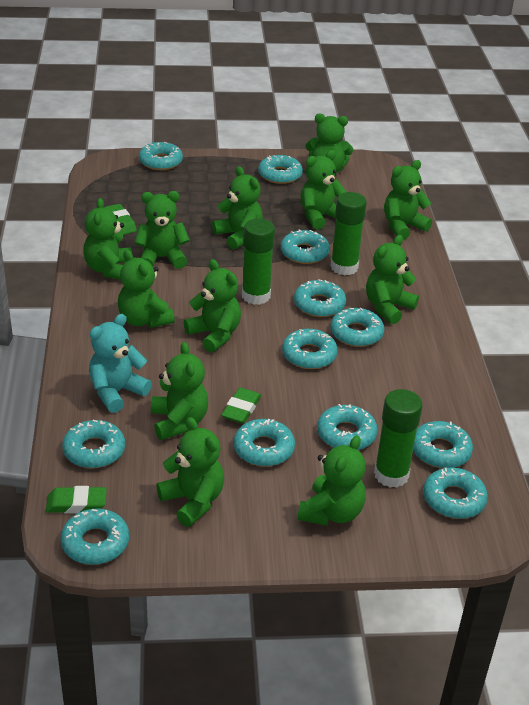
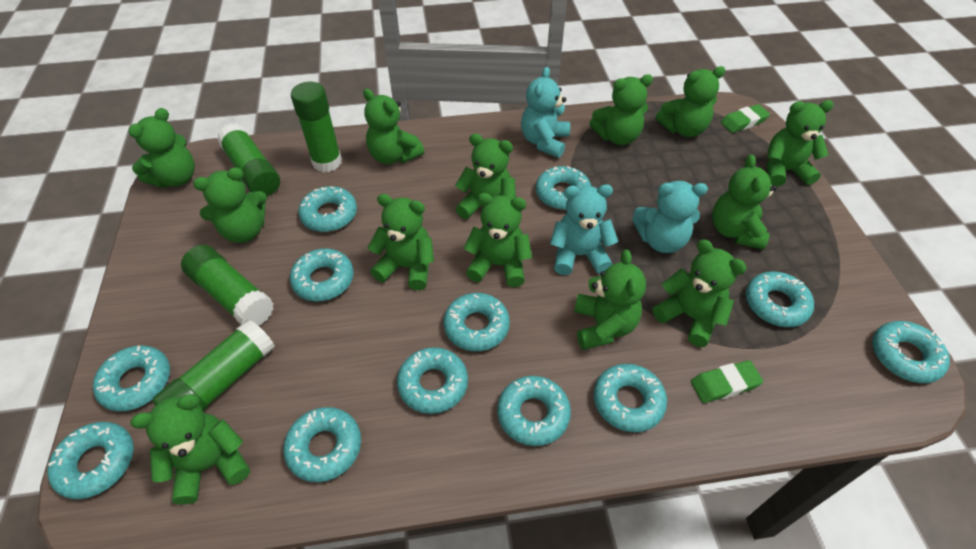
green eraser: 3 -> 2
green glue stick: 3 -> 4
green teddy bear: 12 -> 13
turquoise teddy bear: 1 -> 3

